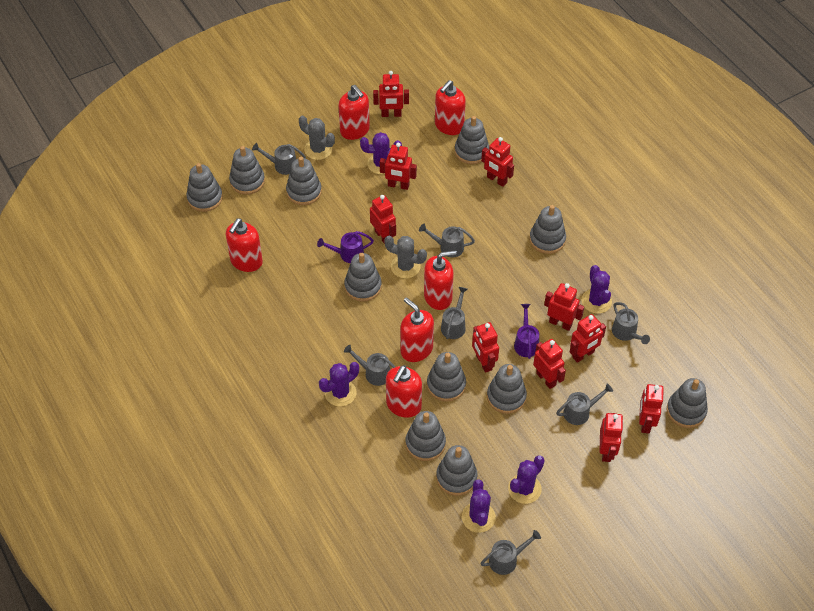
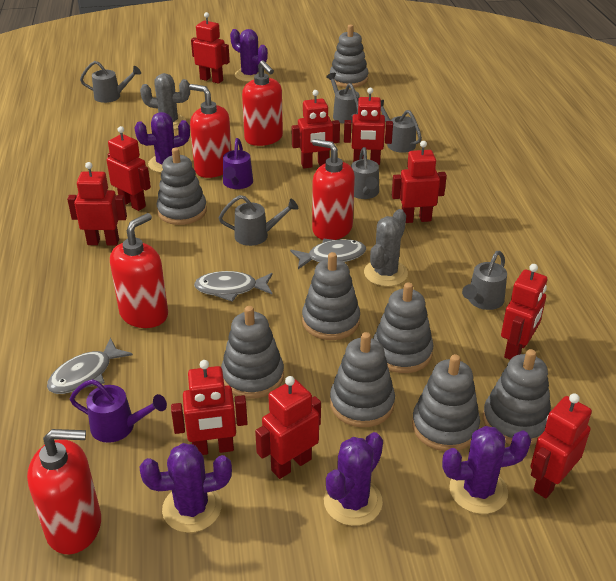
grey fish: 0 -> 3
grey stacking toy: 11 -> 8
grey watering can: 7 -> 6
red soap dispenser: 6 -> 5

